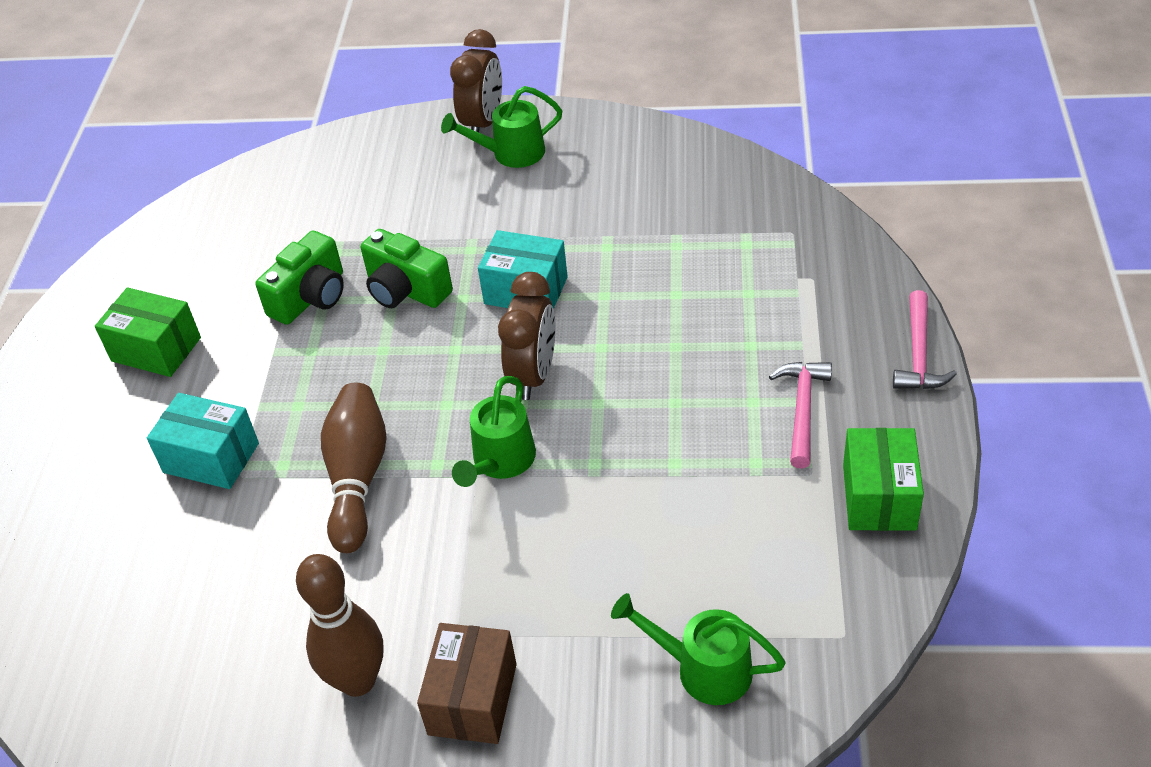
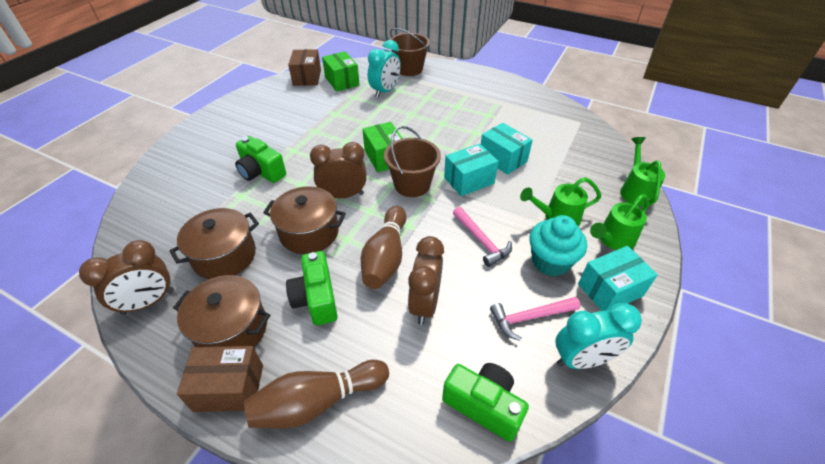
brown box: 1 -> 2
brown bucket: 0 -> 2
brown clock: 2 -> 3
brown pot: 0 -> 3
green camera: 2 -> 3
turquoise box: 2 -> 3
turquoise clock: 0 -> 2
turquoise cupcake: 0 -> 1

